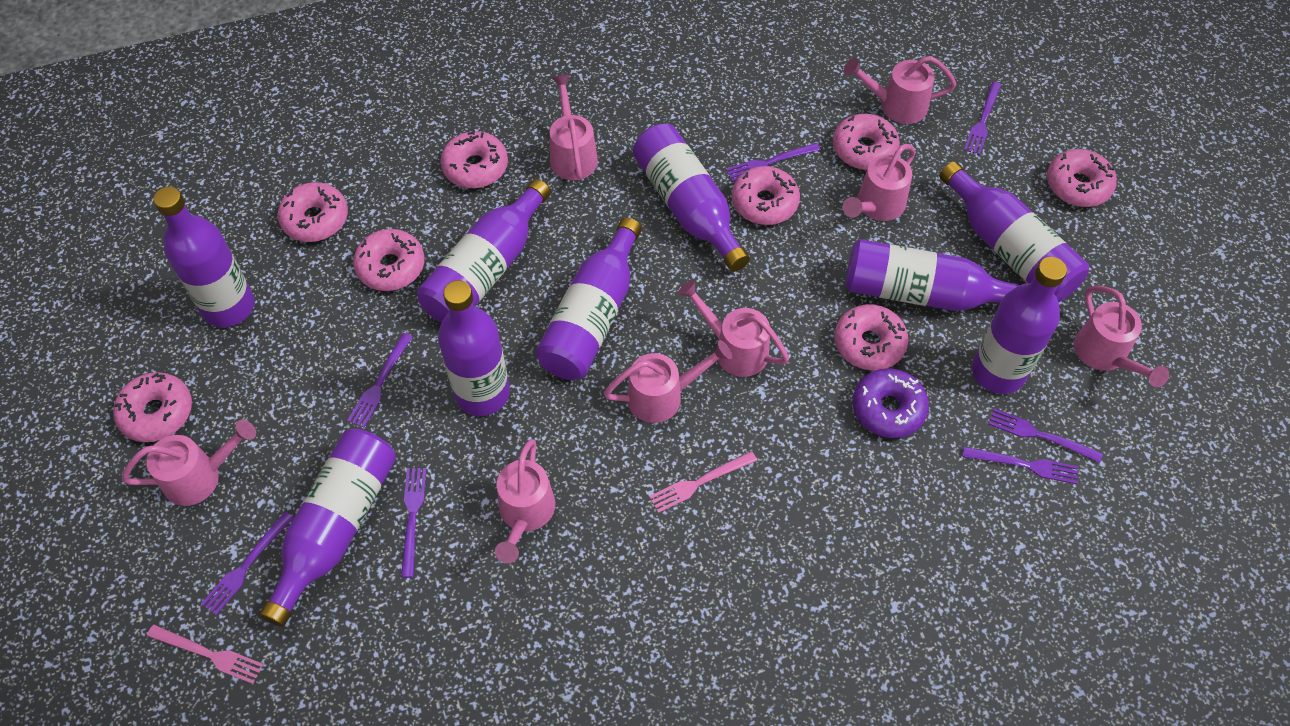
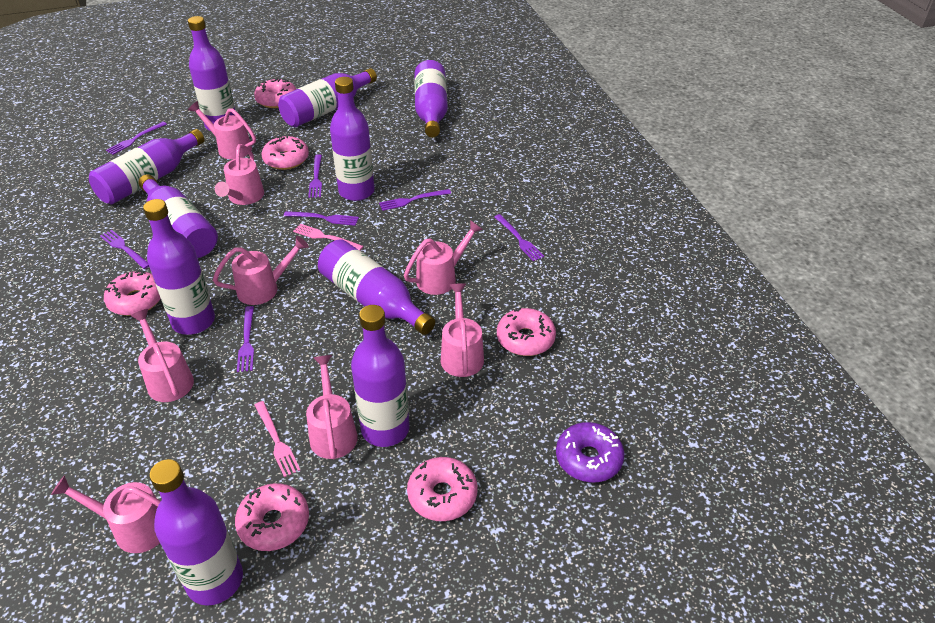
pink donut: 8 -> 6
purple bottle: 9 -> 10

